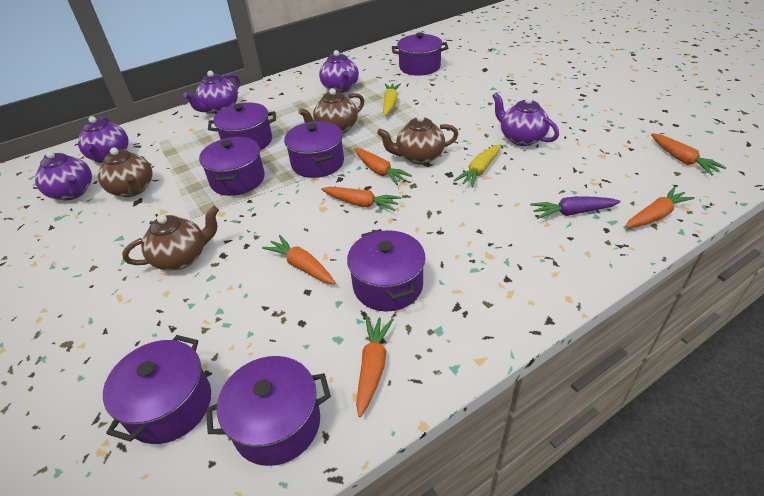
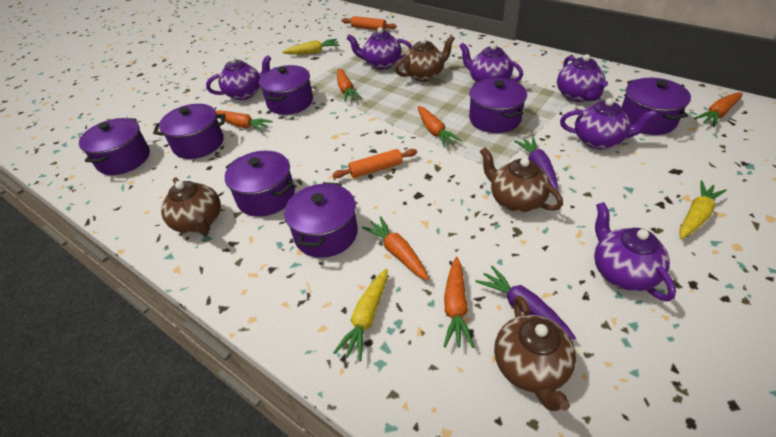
orange rolling pin: 0 -> 2
purple carrot: 1 -> 2
purple teapot: 5 -> 6
yellow carrot: 2 -> 3

